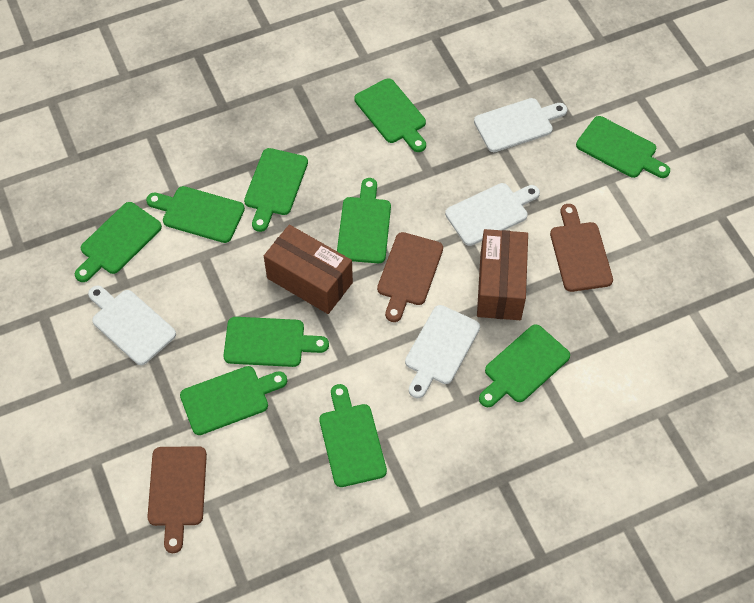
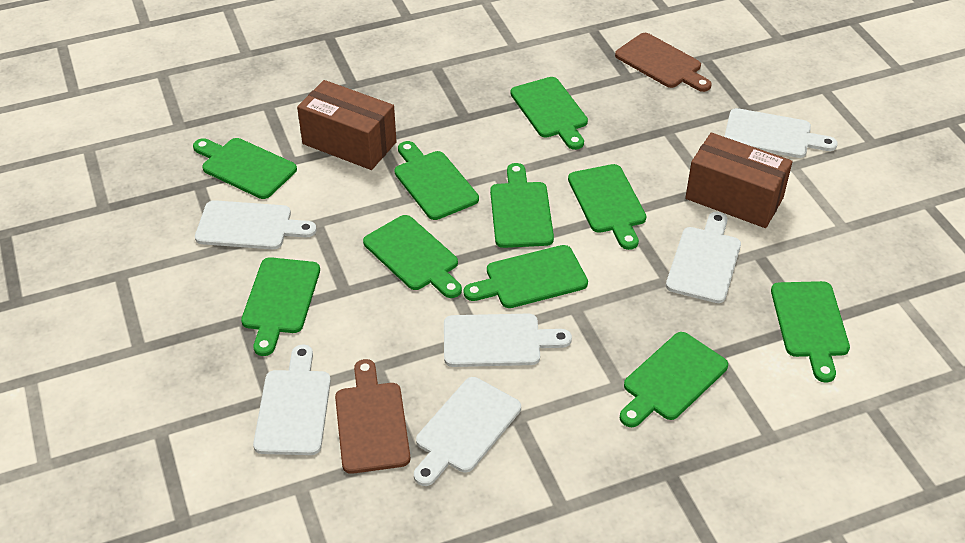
brown cutting board: 3 -> 2
white cutting board: 4 -> 6

